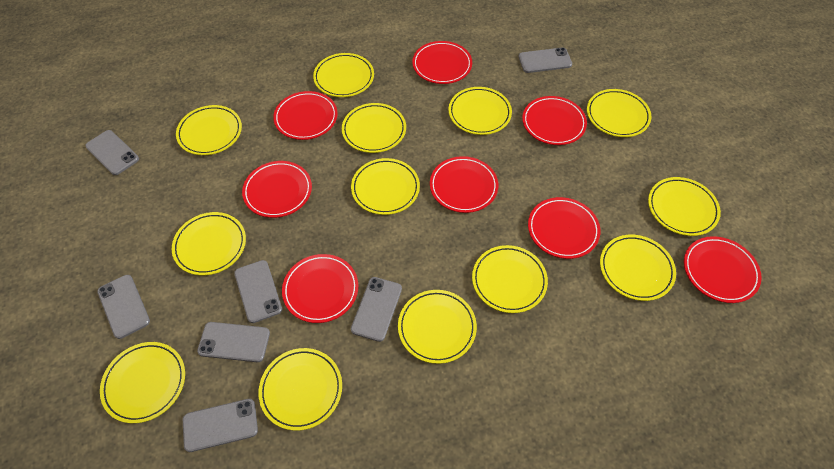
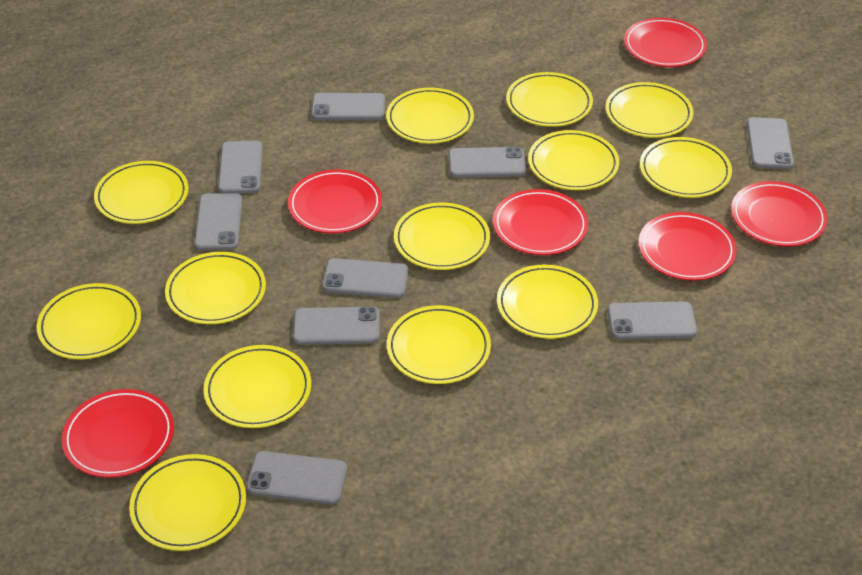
grey phone: 7 -> 9
red plate: 8 -> 6

